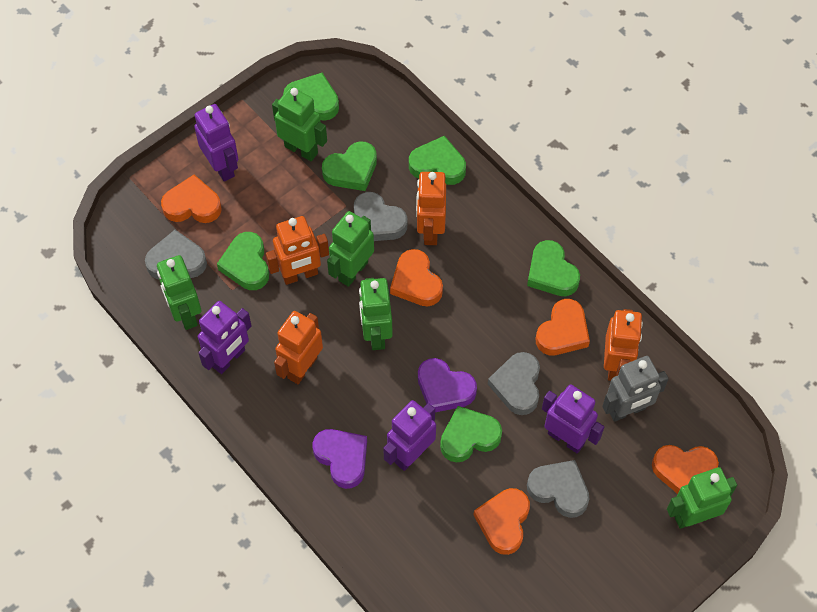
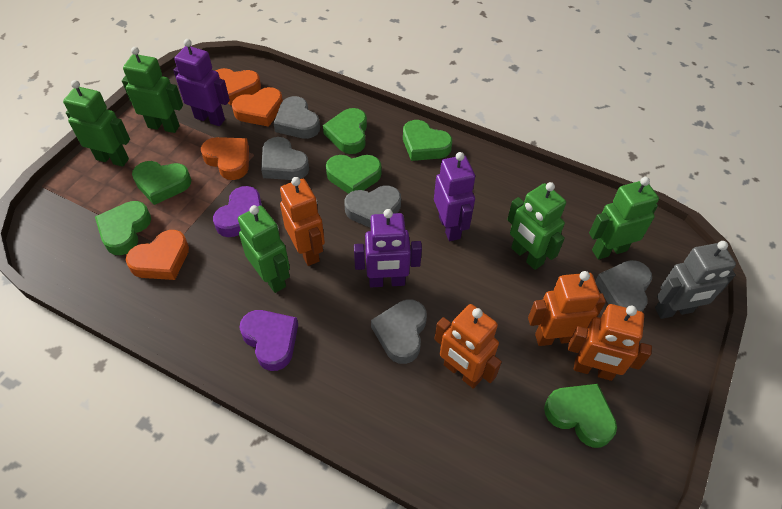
grey heart: 4 -> 5
orange heart: 5 -> 4
purple robot: 4 -> 3

